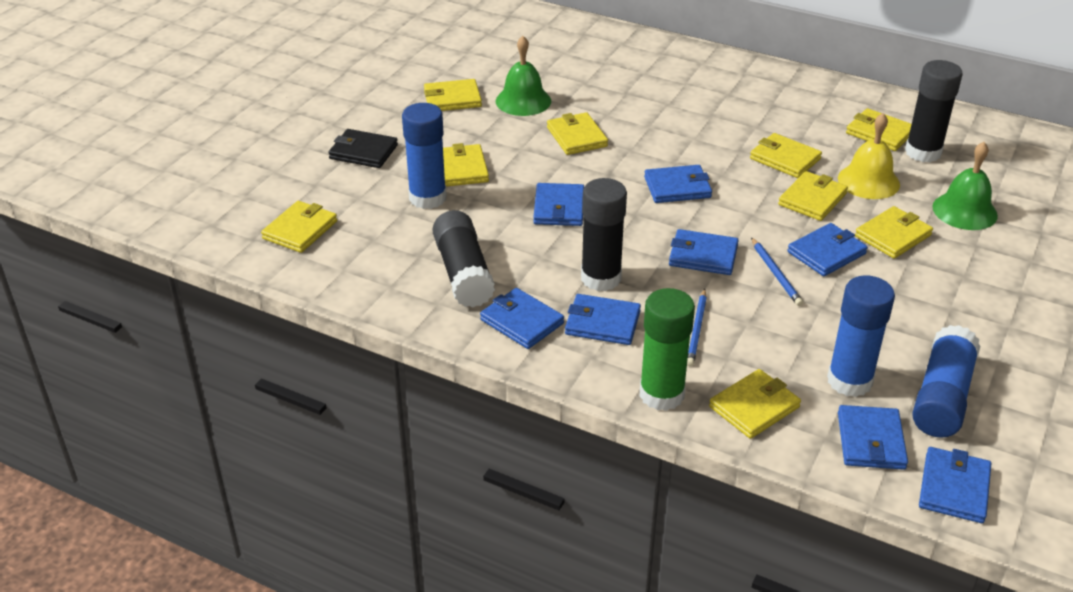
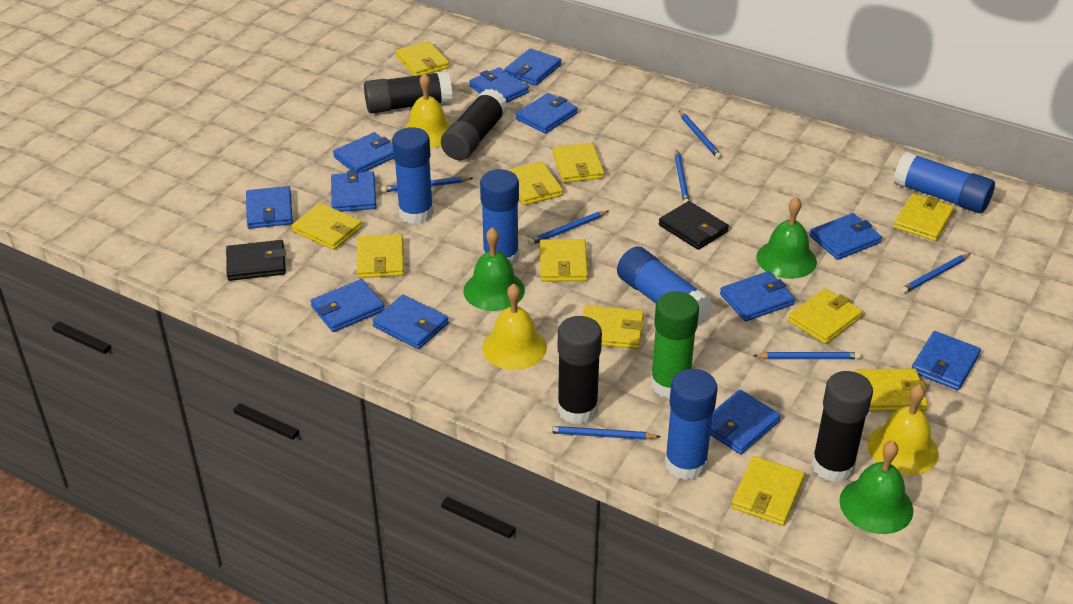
black glue stick: 3 -> 4
black wallet: 1 -> 2
blue glue stick: 3 -> 5
blue pencil: 2 -> 7
blue wallet: 8 -> 12
green bell: 2 -> 3
yellow bell: 1 -> 3
yellow wallet: 9 -> 11

